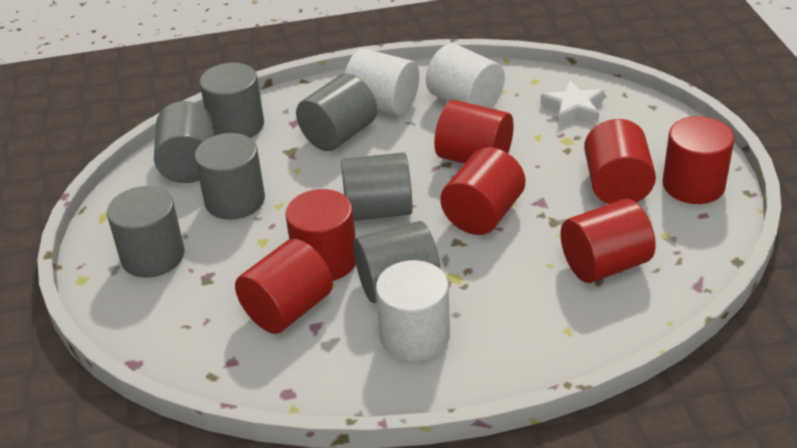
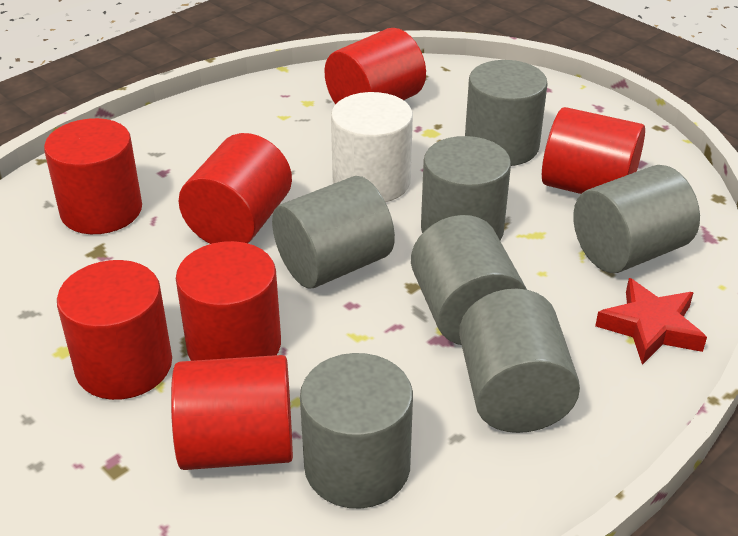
red star: 0 -> 1
white cylinder: 3 -> 1
white star: 1 -> 0

